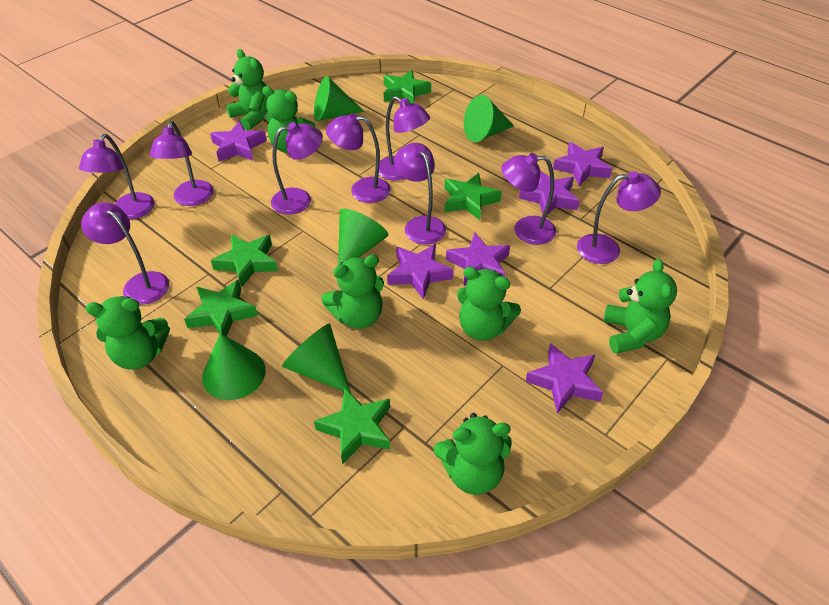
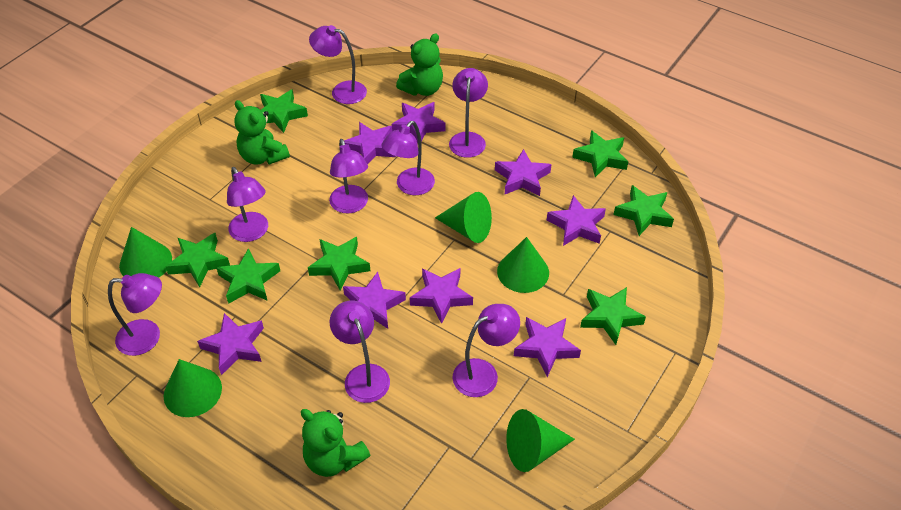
green star: 5 -> 7
green teddy bear: 7 -> 3
purple lamp: 9 -> 8
purple star: 6 -> 8

